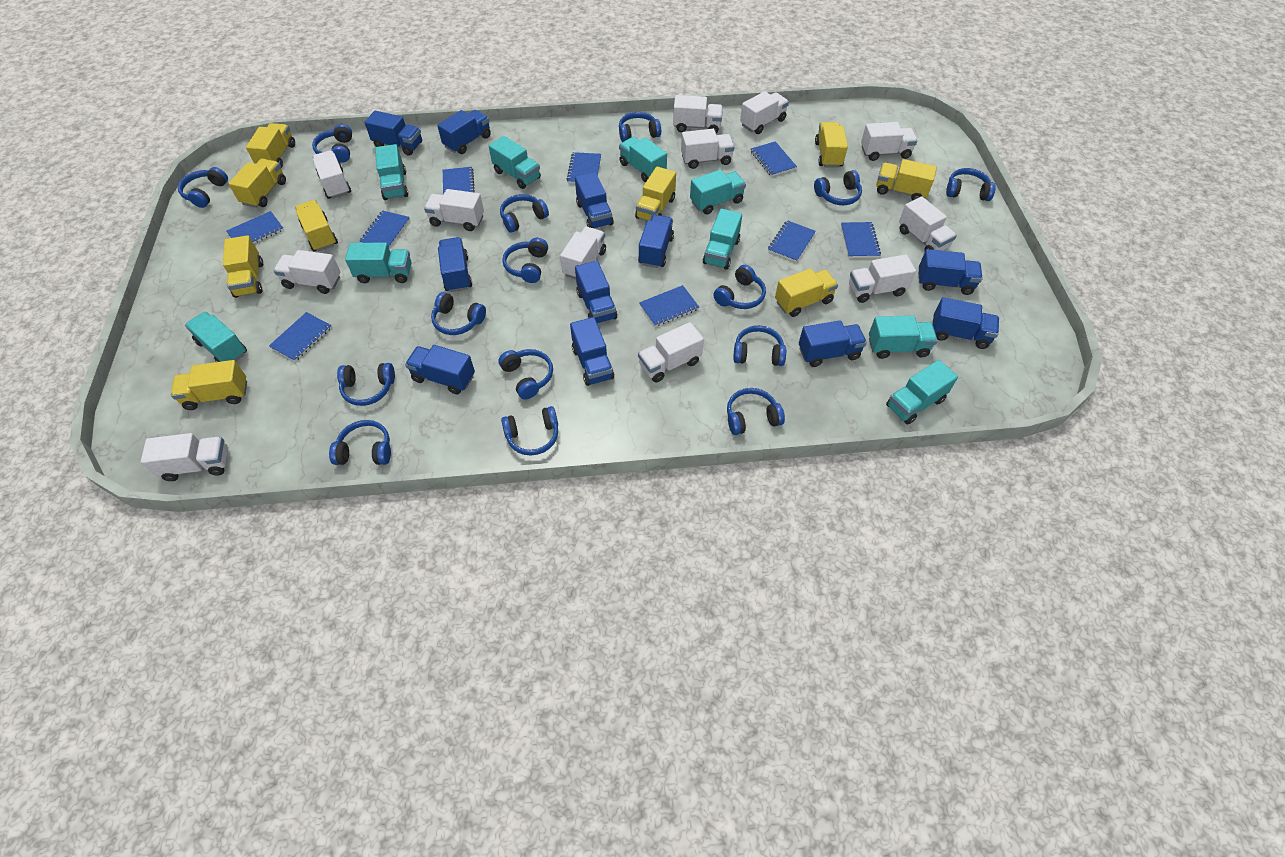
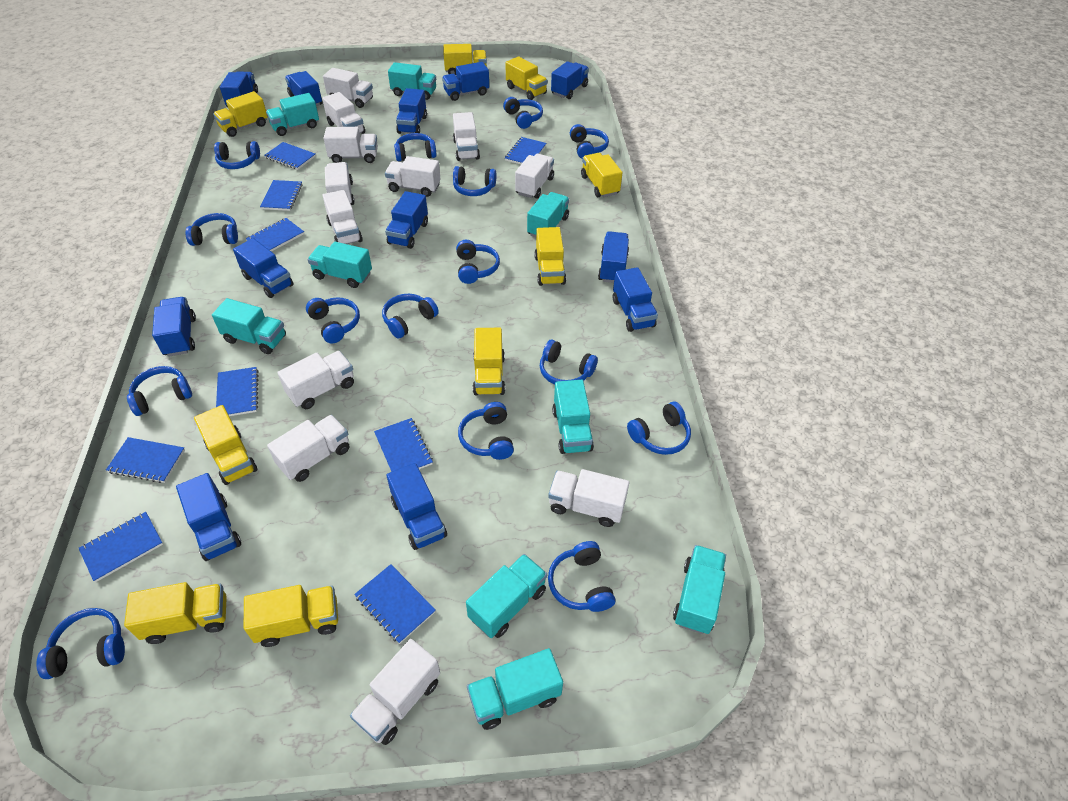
blue truck: 11 -> 12

